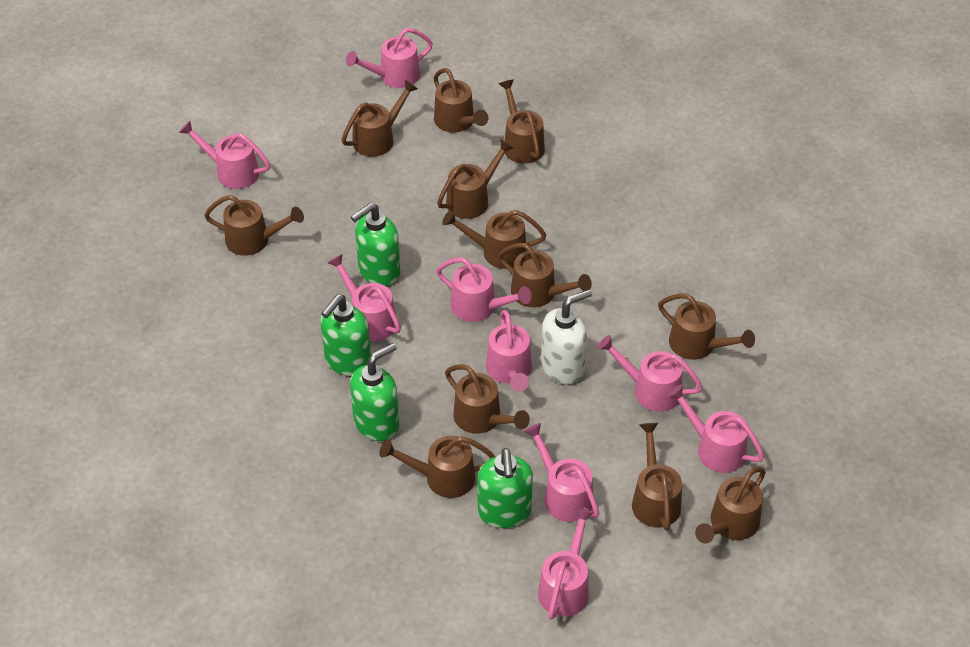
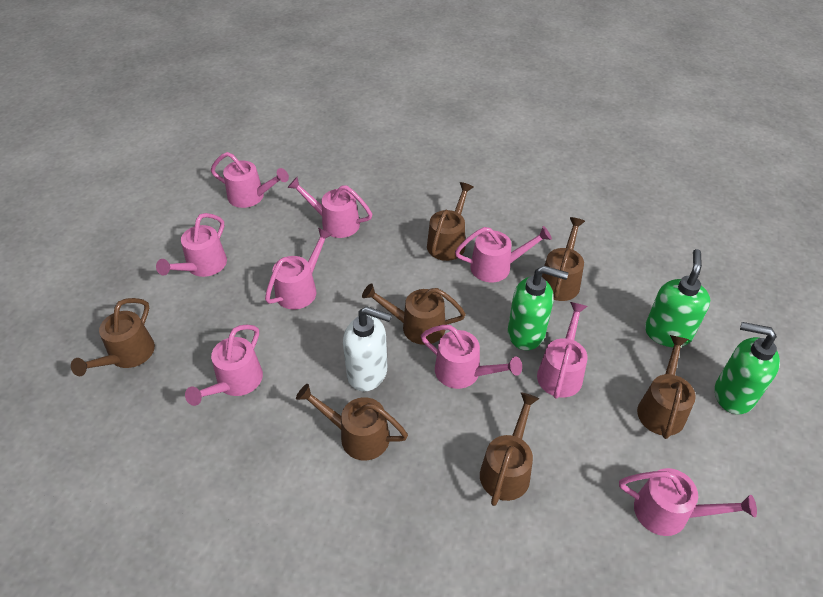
brown watering can: 12 -> 7
green soap dispenser: 4 -> 3

